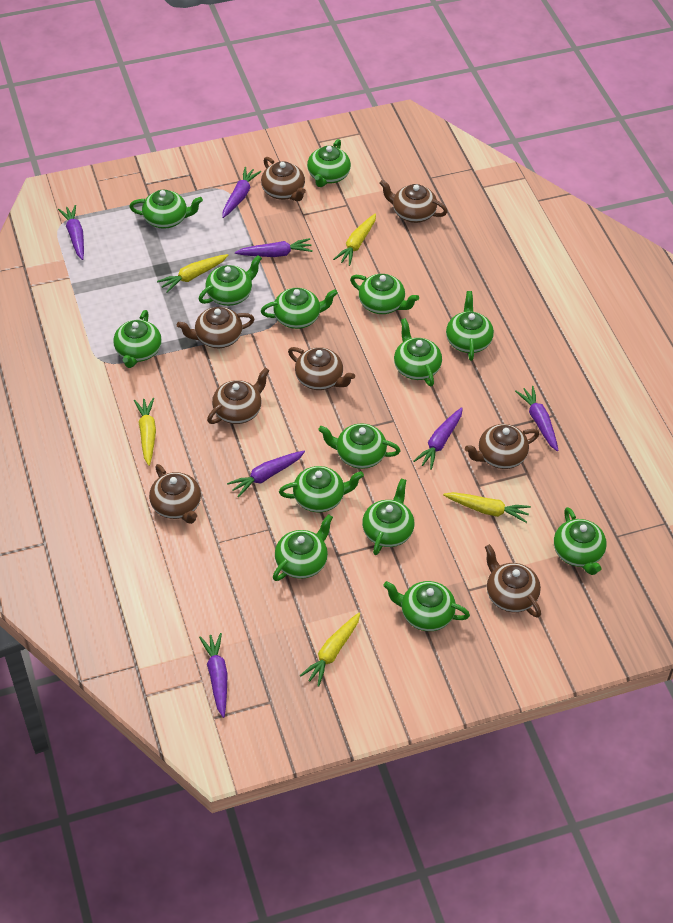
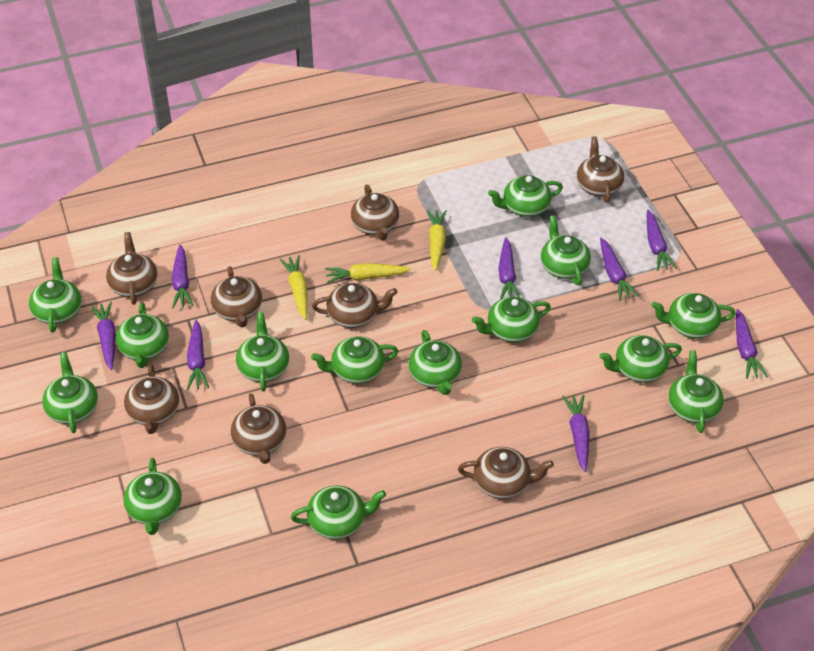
purple carrot: 7 -> 8
yellow carrot: 5 -> 3

